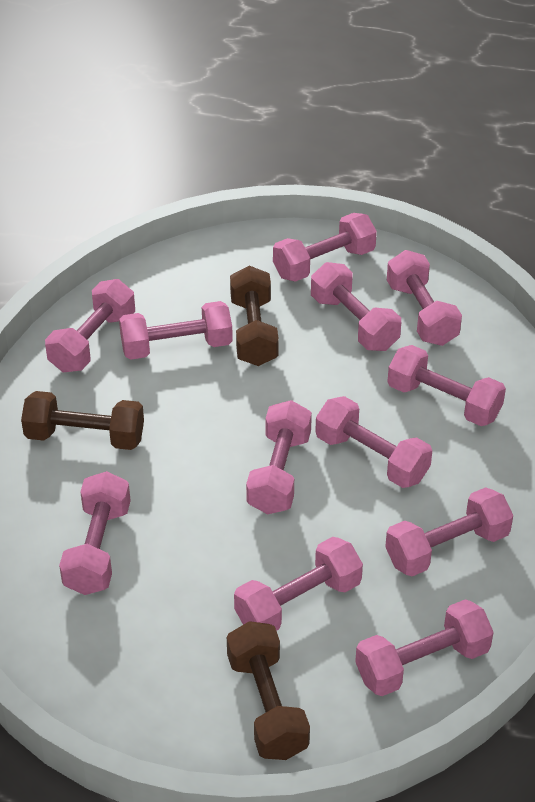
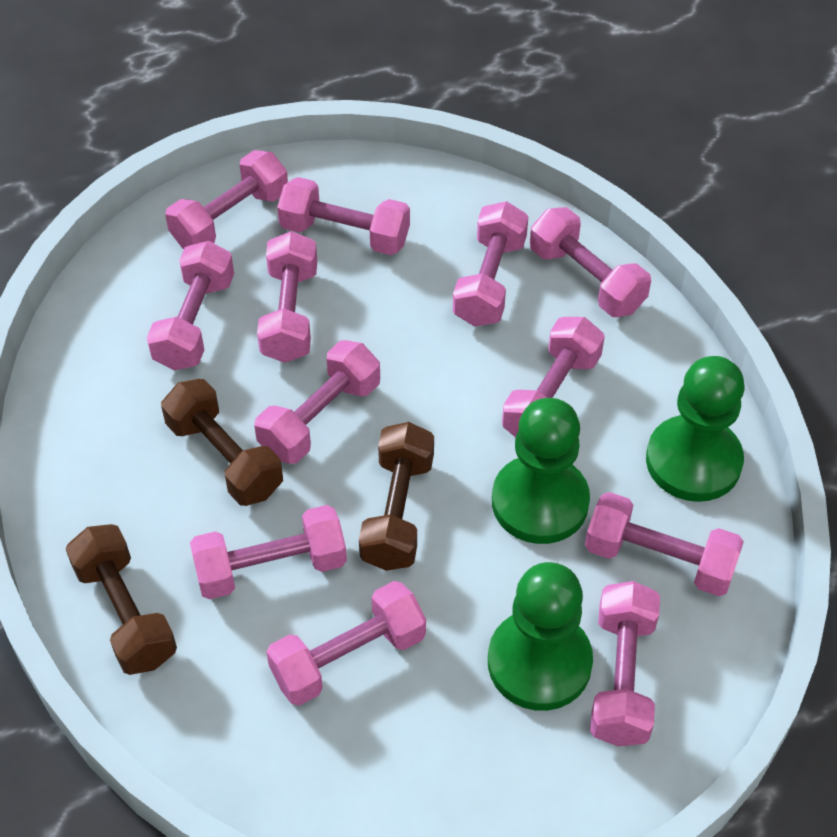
green pawn: 0 -> 3

